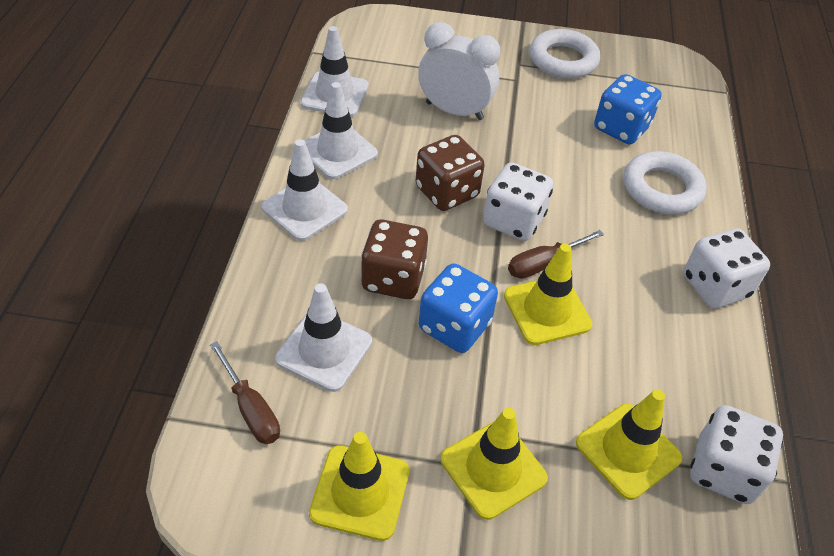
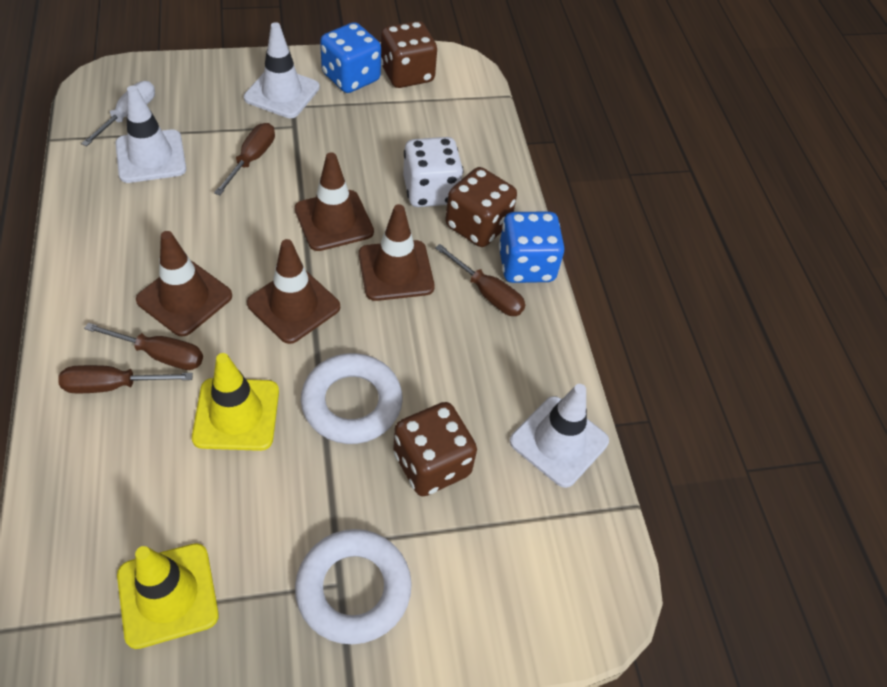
brown dice: 2 -> 3
brown screwdriver: 2 -> 4
brown traffic cone: 0 -> 4
white clock: 1 -> 0
white dice: 3 -> 1
white screwdriver: 0 -> 1
white traffic cone: 4 -> 3
yellow traffic cone: 4 -> 2

